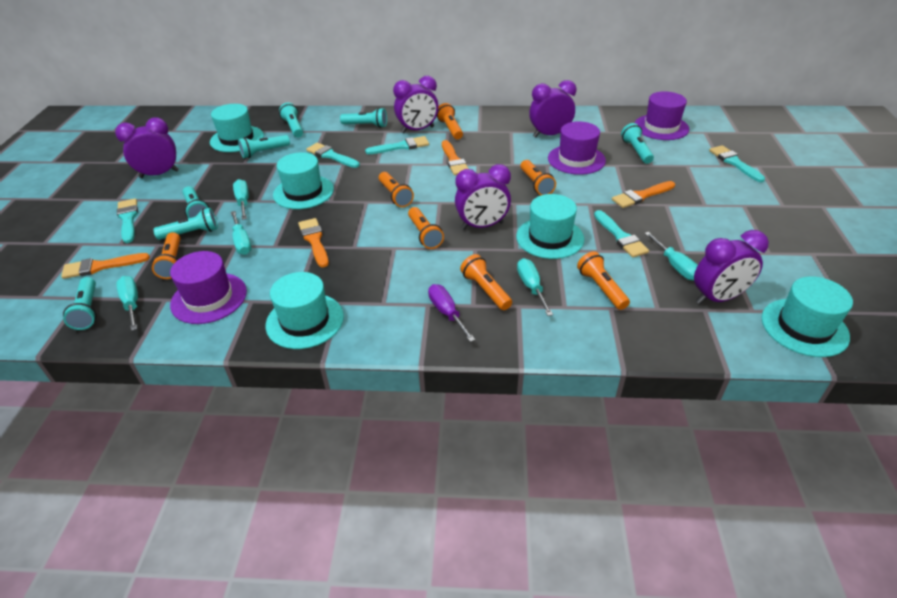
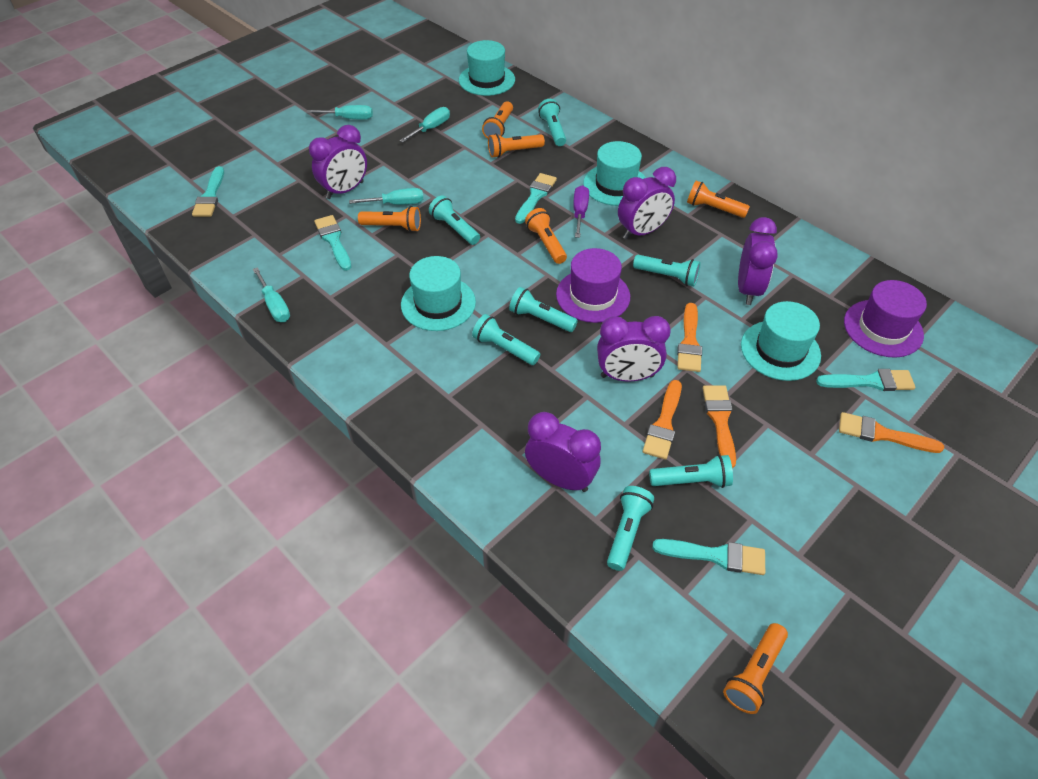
orange flashlight: 7 -> 6
purple hat: 3 -> 2
turquoise hat: 5 -> 4
turquoise screwdriver: 5 -> 4

